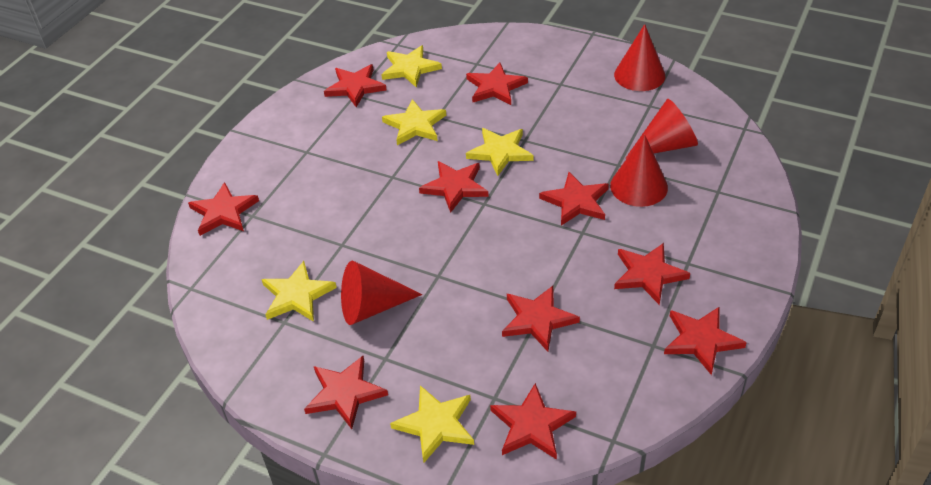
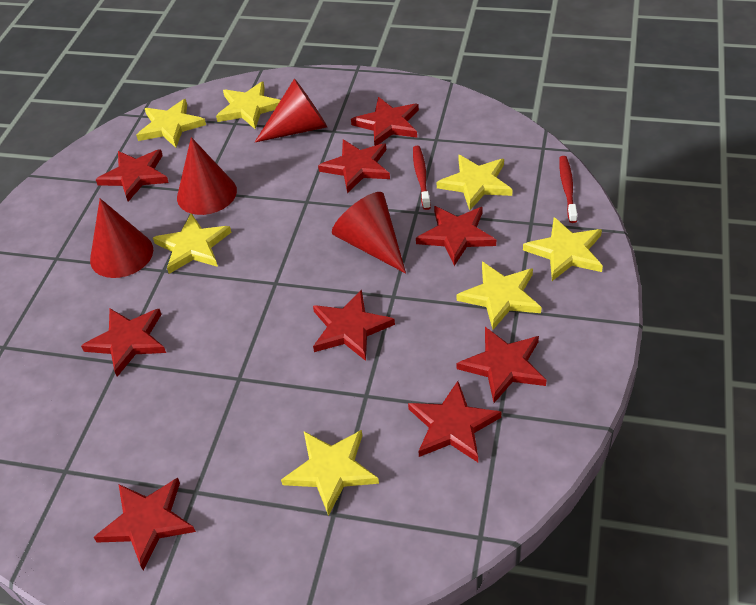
red star: 10 -> 9
red toothbrush: 0 -> 2
yellow star: 5 -> 7

